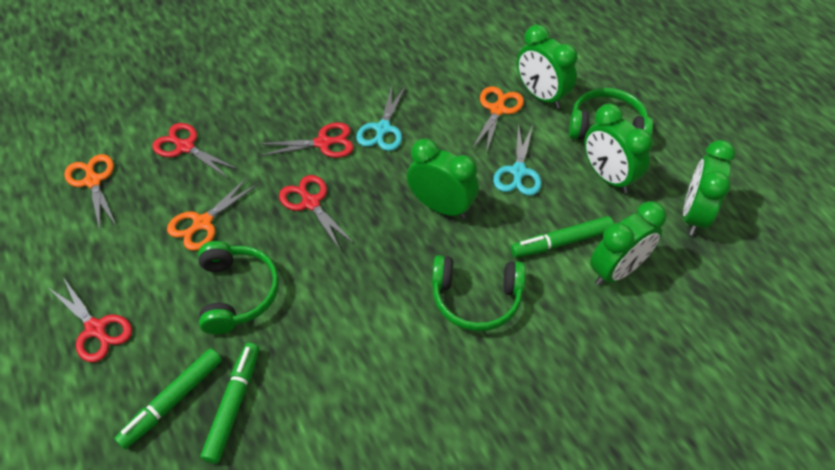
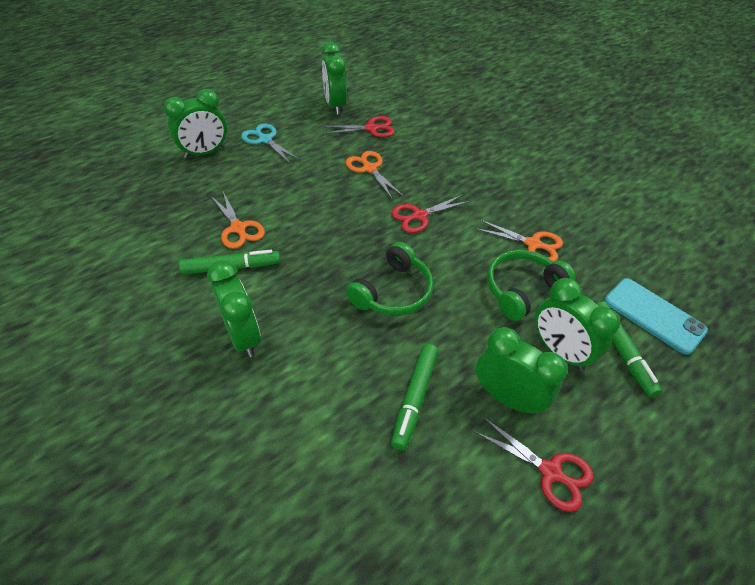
green headphones: 3 -> 2
red scissors: 4 -> 3
turquoise phone: 0 -> 1
turquoise scissors: 2 -> 1

